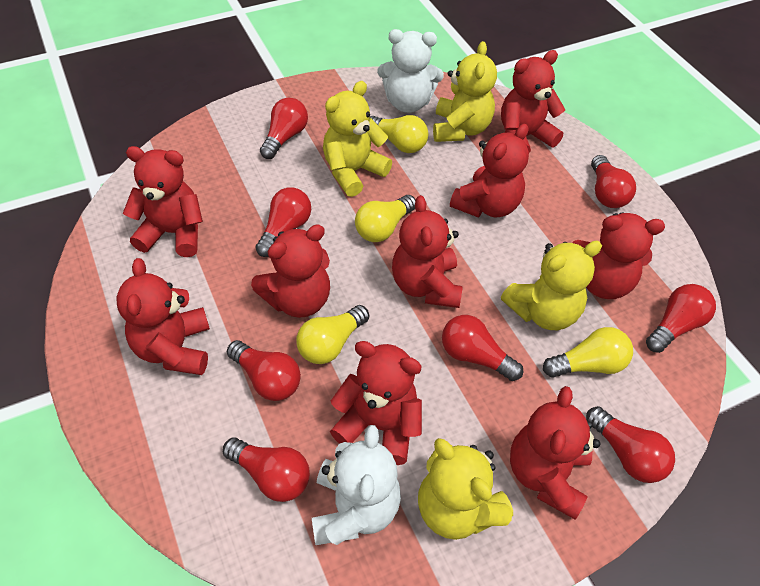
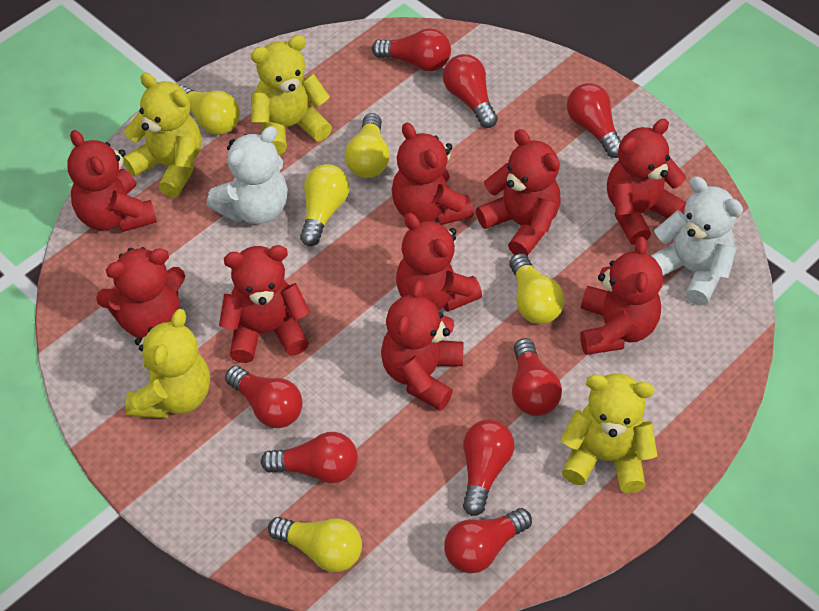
yellow light bulb: 4 -> 5

